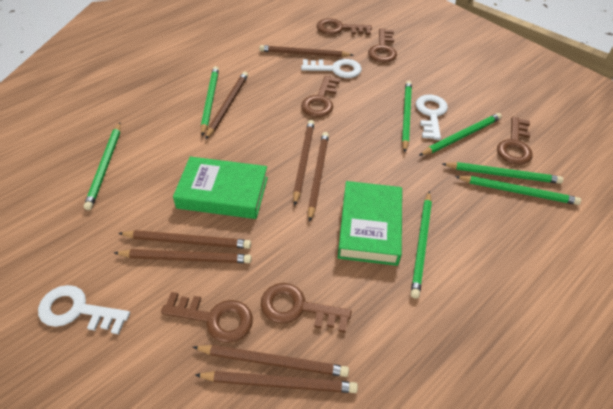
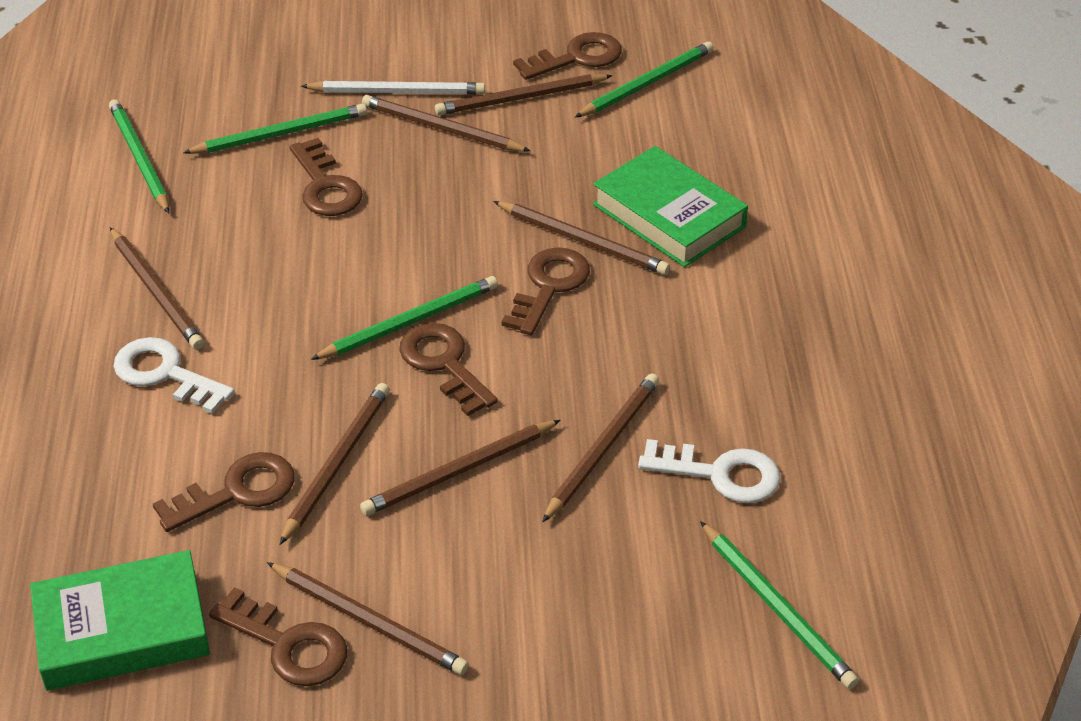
green pencil: 7 -> 5
white key: 3 -> 2
white pencil: 0 -> 1

